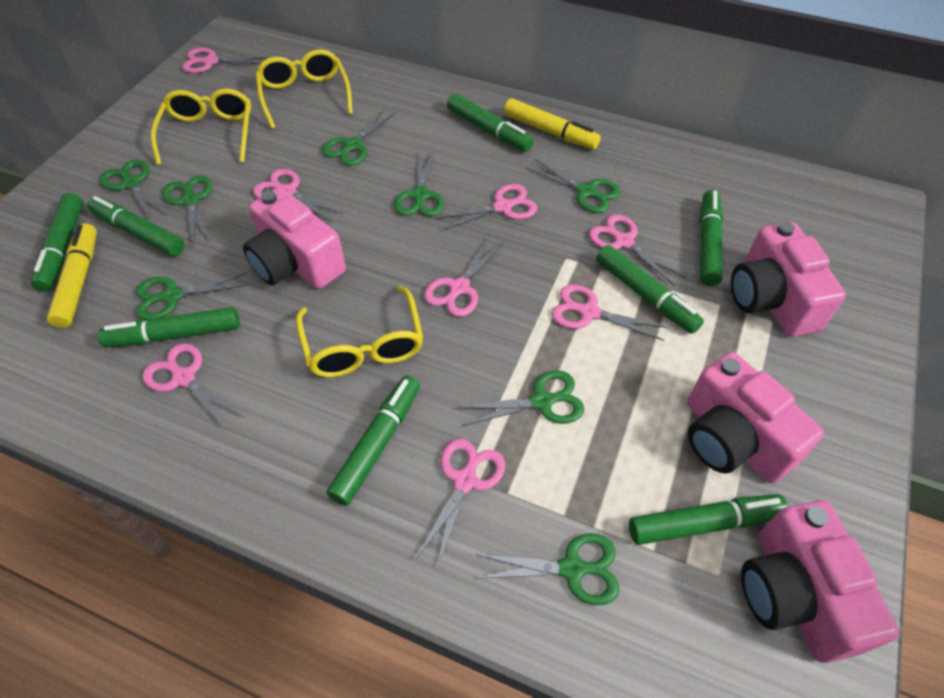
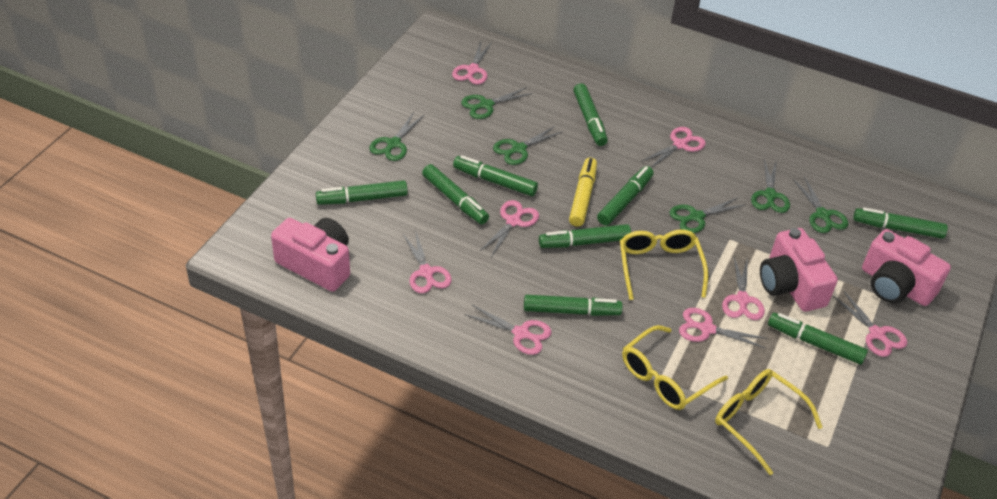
green marker: 8 -> 9
green scissors: 8 -> 6
pink camera: 4 -> 3
yellow marker: 2 -> 1

